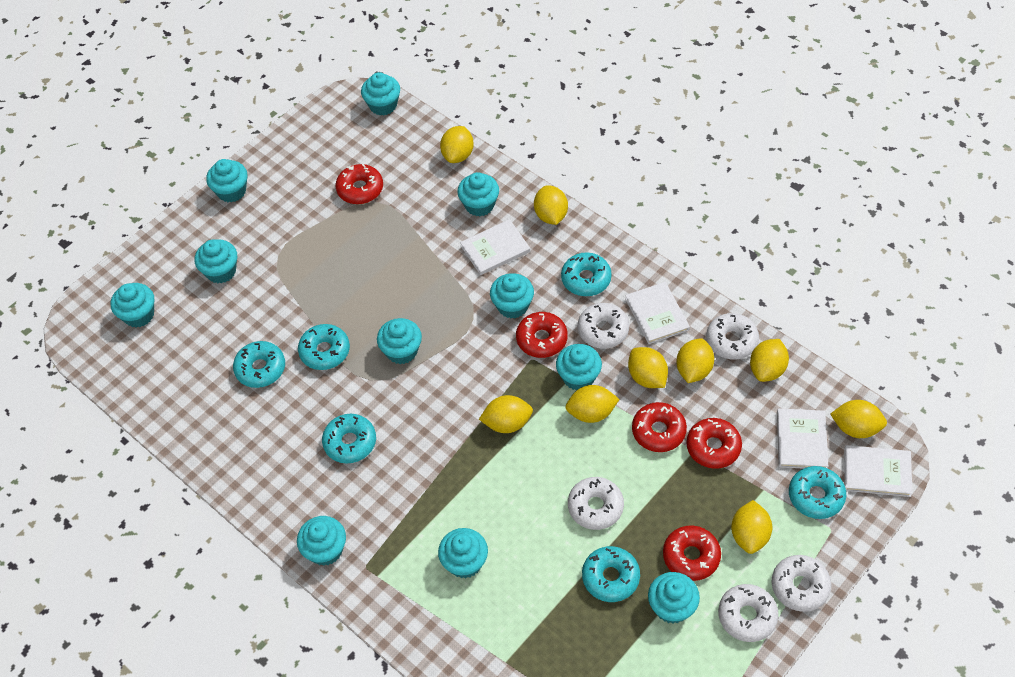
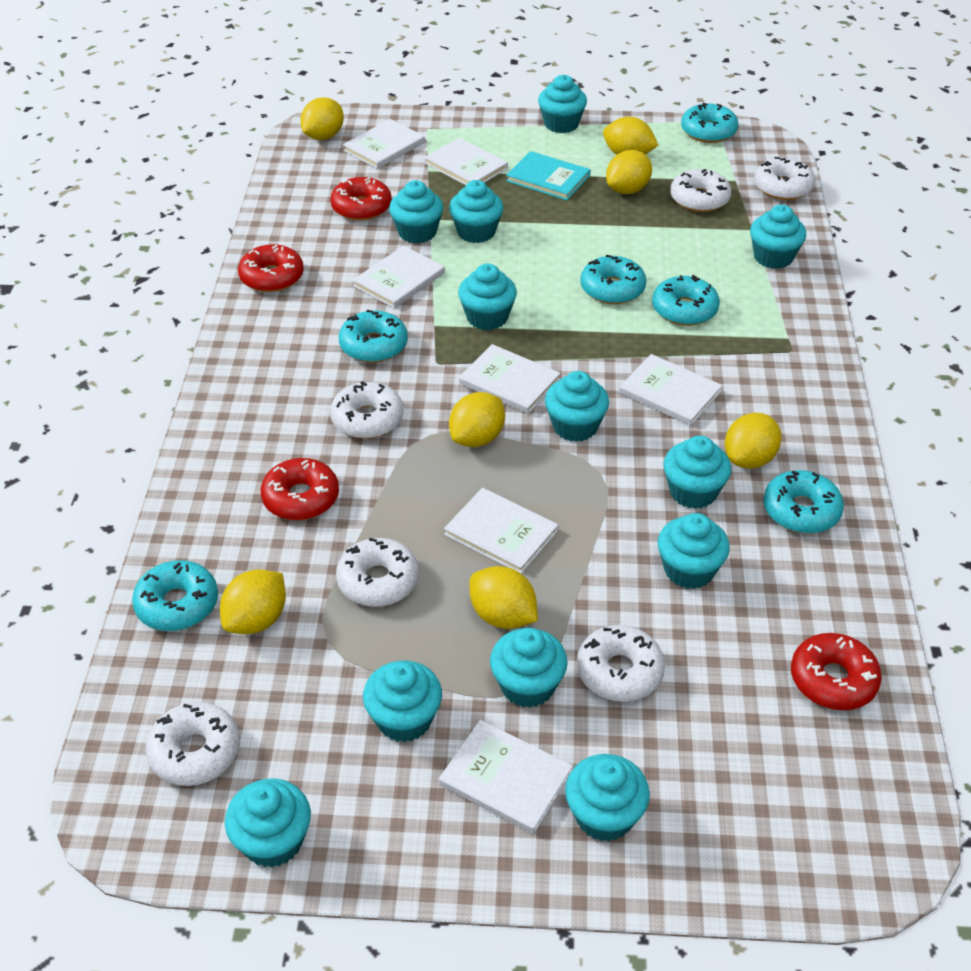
red donut: 5 -> 4
turquoise book: 0 -> 1
turquoise cupcake: 11 -> 12
white book: 4 -> 7
white donut: 5 -> 6
yellow lemon: 9 -> 7

